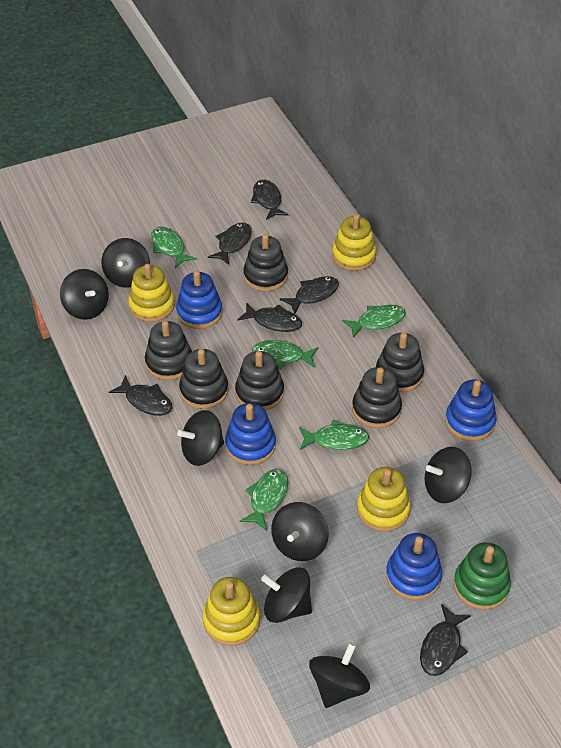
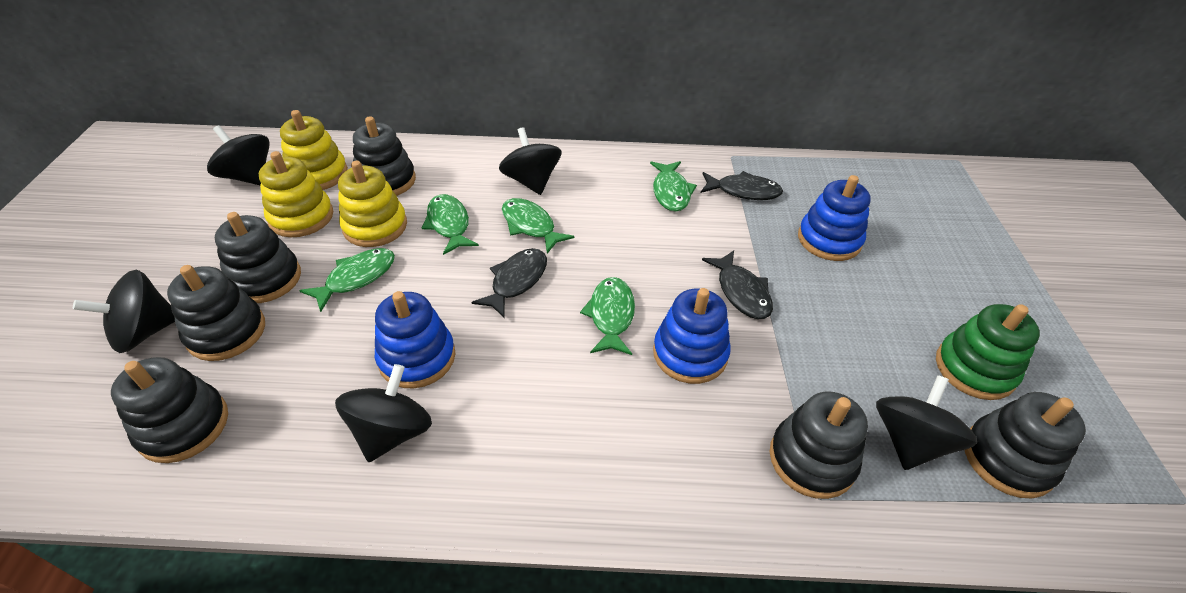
black fish: 6 -> 3
black spinning top: 7 -> 5
blue stacking toy: 4 -> 3
yellow stacking toy: 4 -> 3

